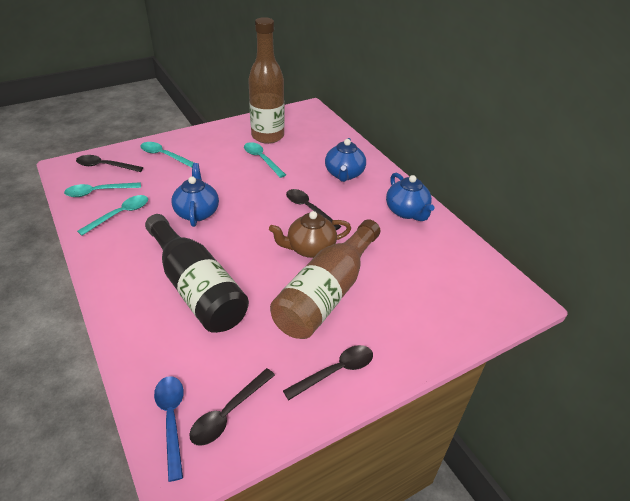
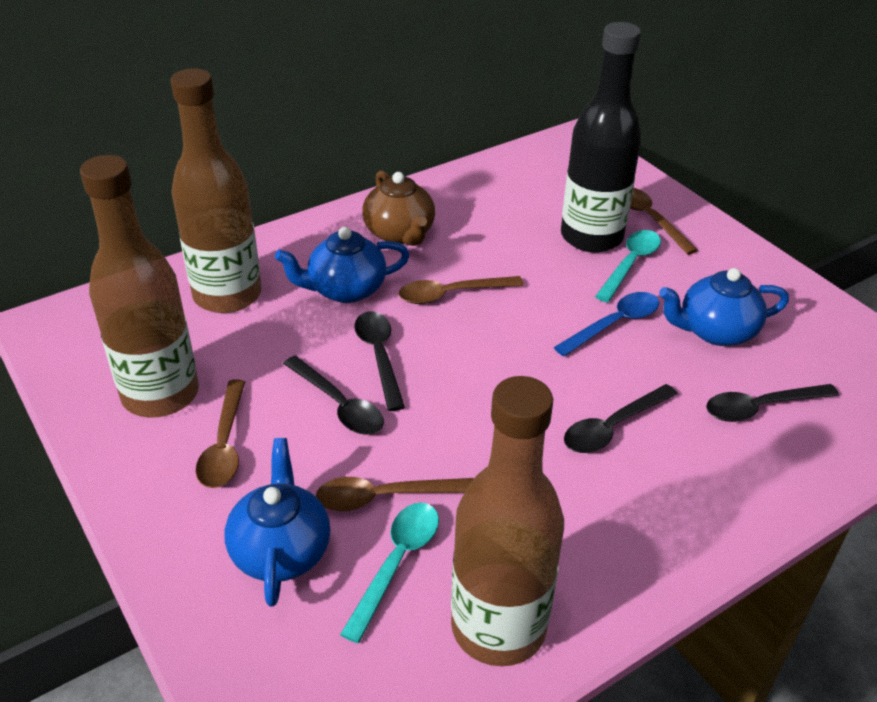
brown bottle: 2 -> 3
brown spoon: 0 -> 4
turquoise spoon: 4 -> 2

